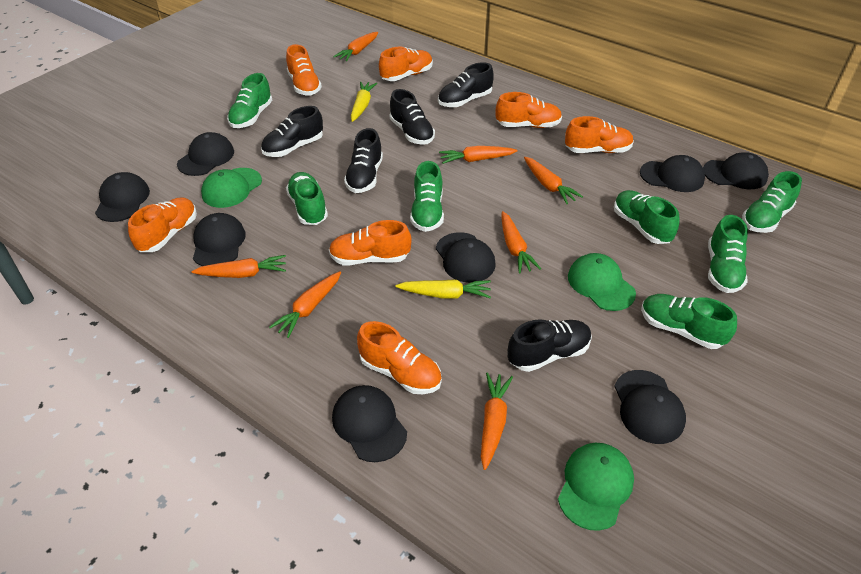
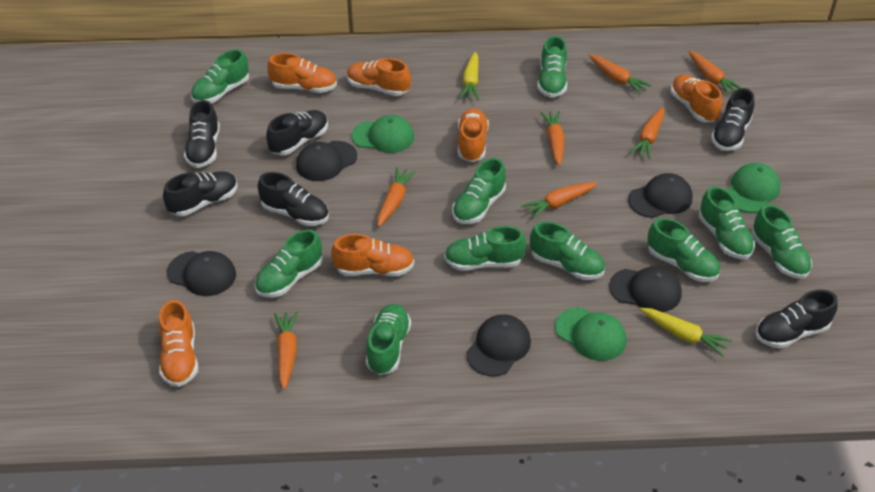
black cap: 8 -> 5
black shoe: 5 -> 6
green shoe: 7 -> 10
orange shoe: 7 -> 6

